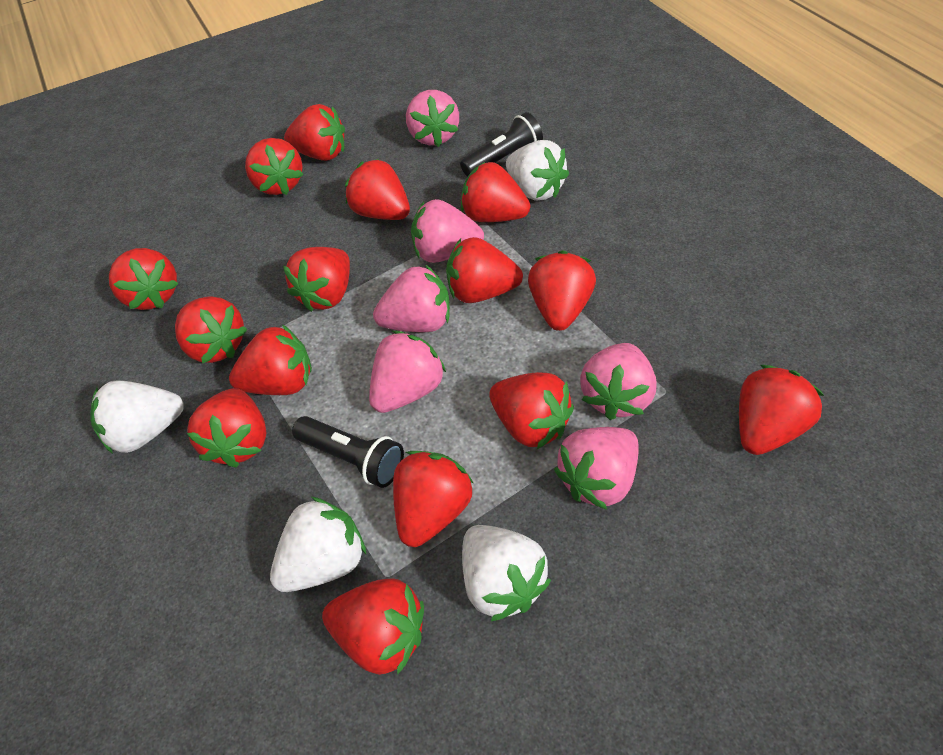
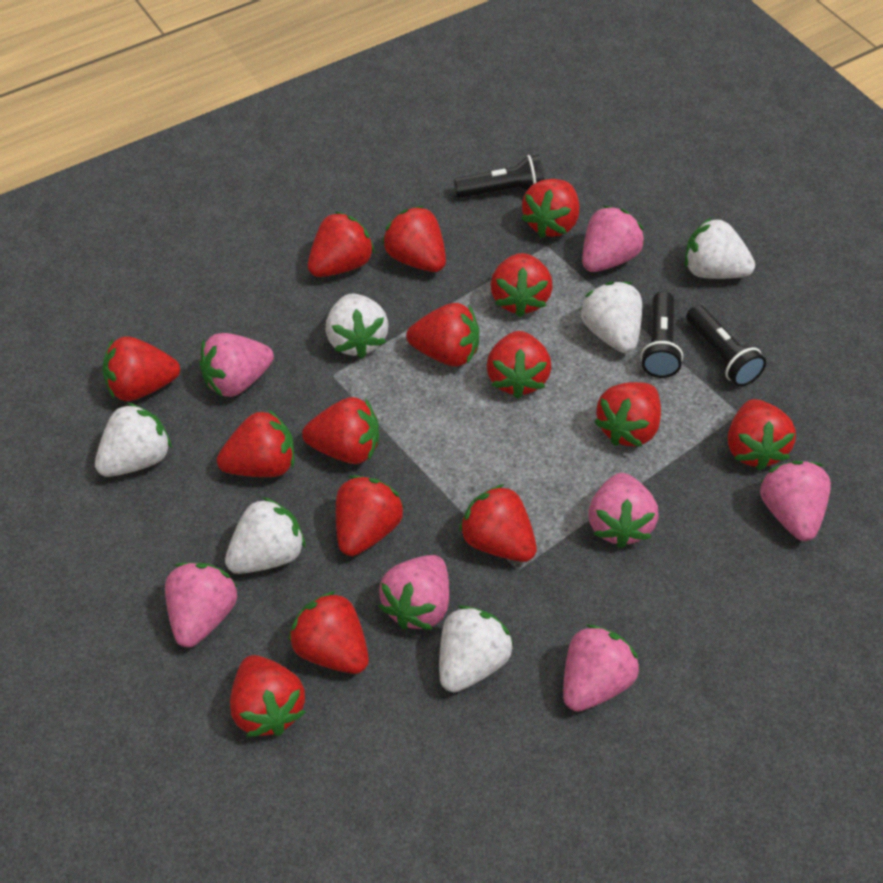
black flashlight: 2 -> 3
pink strawberry: 6 -> 7
white strawberry: 4 -> 6

